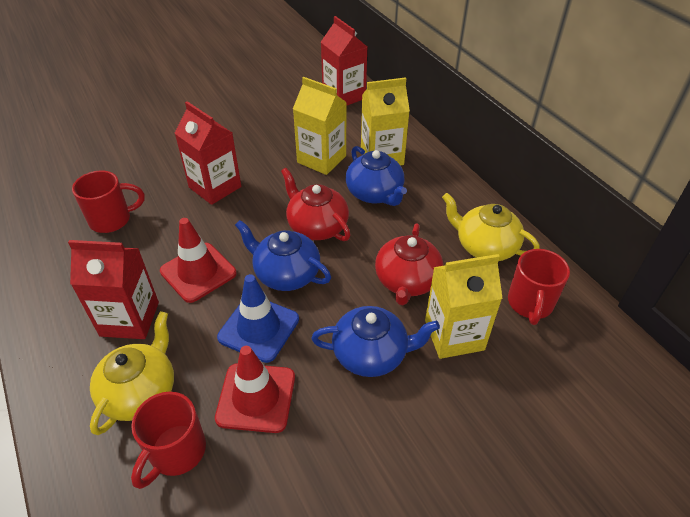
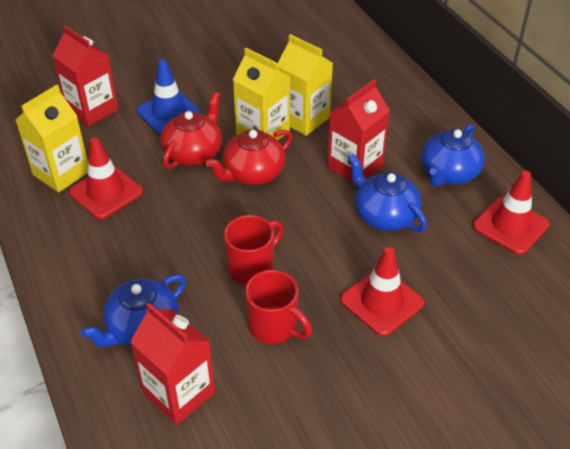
red mug: 3 -> 2
red traffic cone: 2 -> 3
yellow teapot: 2 -> 0

